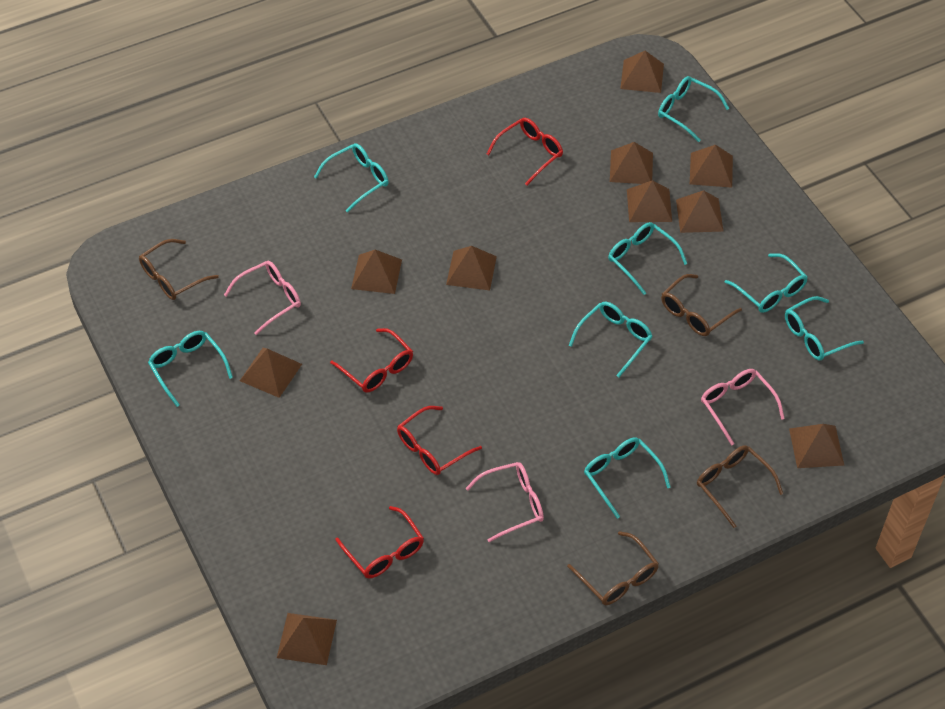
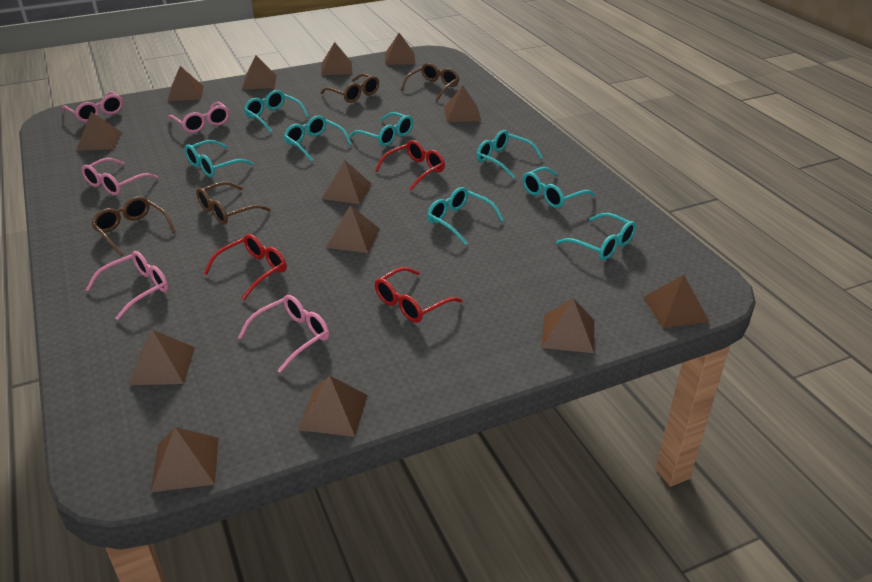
brown pyramid: 10 -> 13
pink glasses: 3 -> 5
red glasses: 4 -> 3

